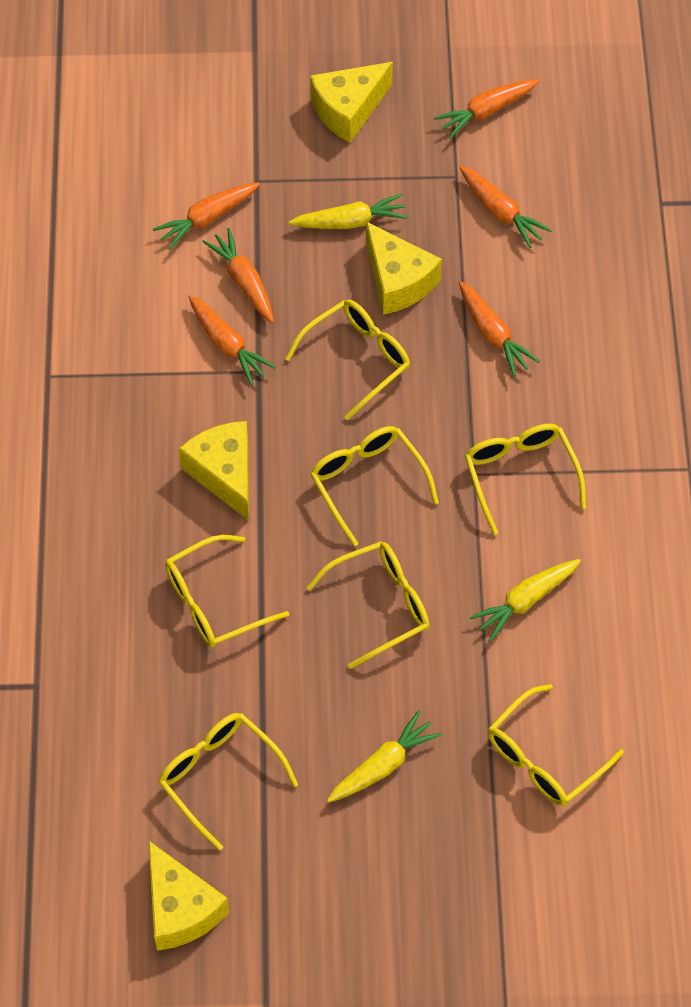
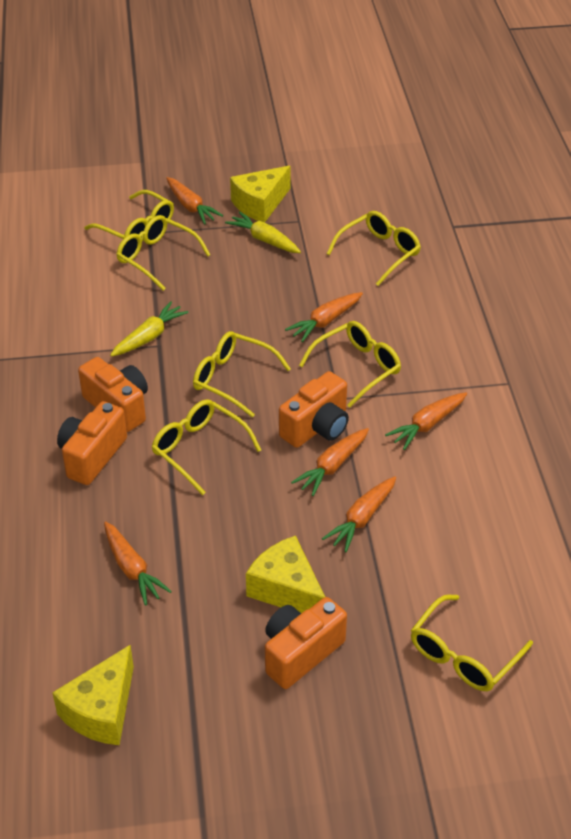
orange camera: 0 -> 4
yellow carrot: 3 -> 2
yellow cheese: 4 -> 3

